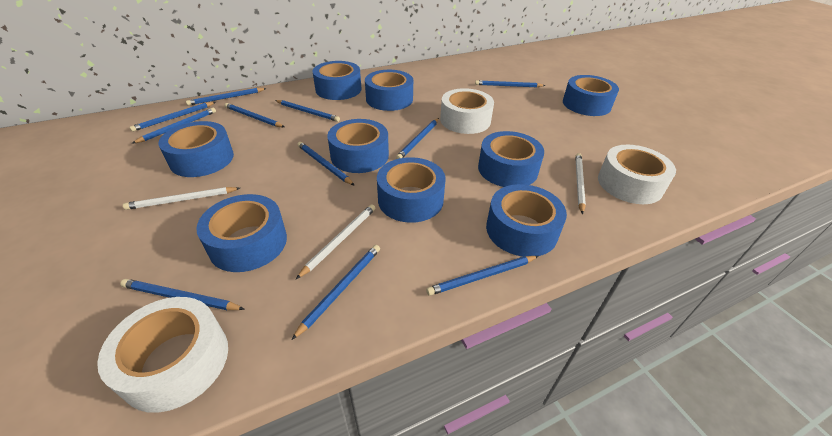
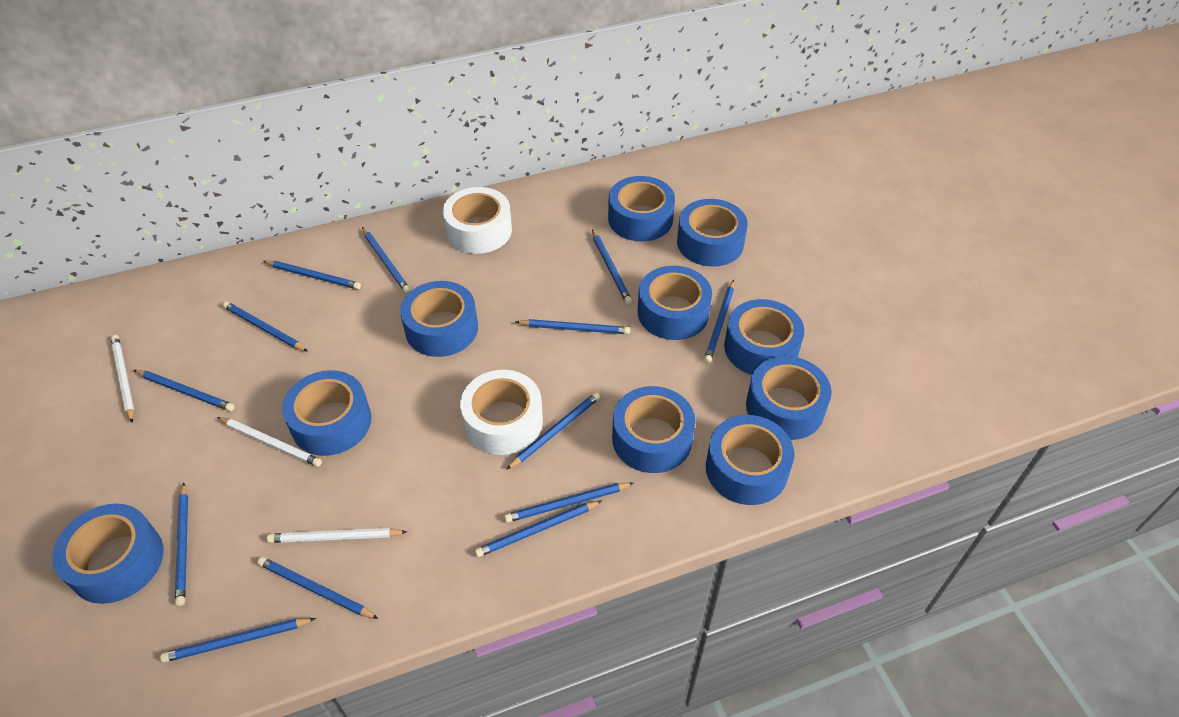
blue pencil: 11 -> 13
blue tape: 9 -> 10
white tape: 3 -> 2

